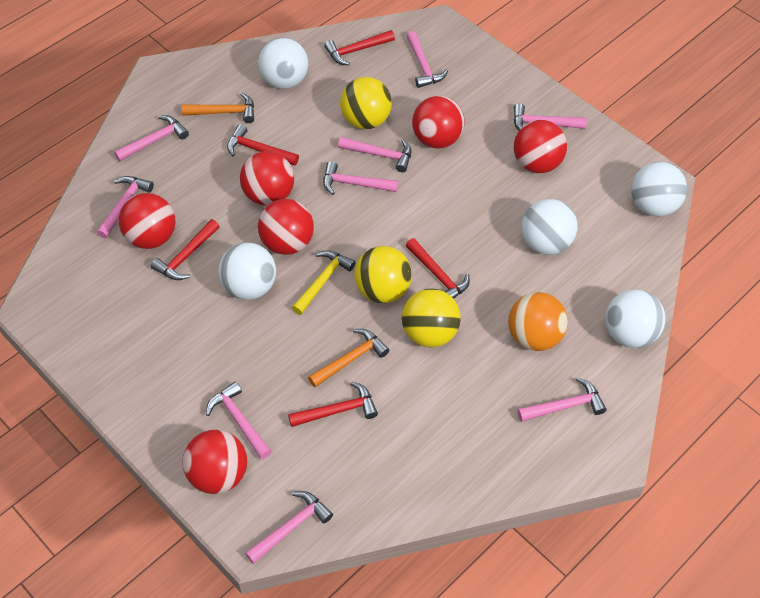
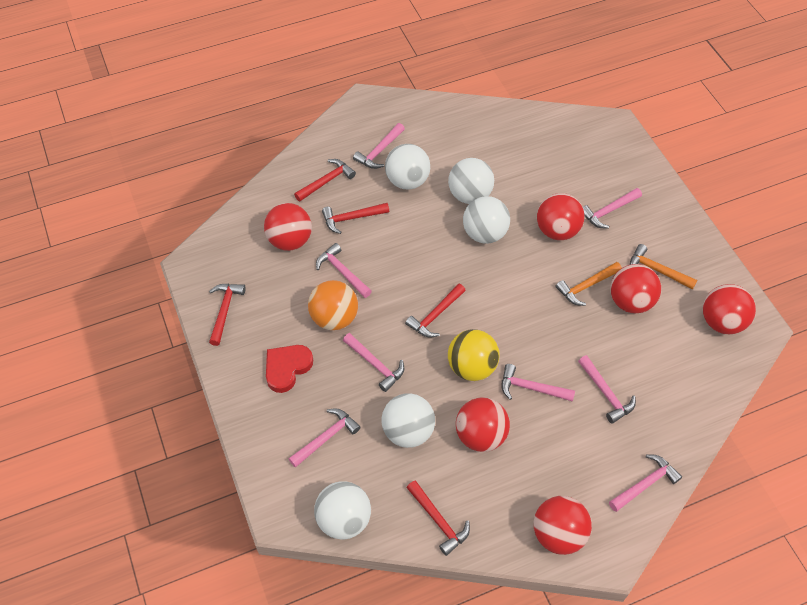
pink hammer: 9 -> 8
red heart: 0 -> 1
yellow ball: 3 -> 1
yellow hammer: 1 -> 0

